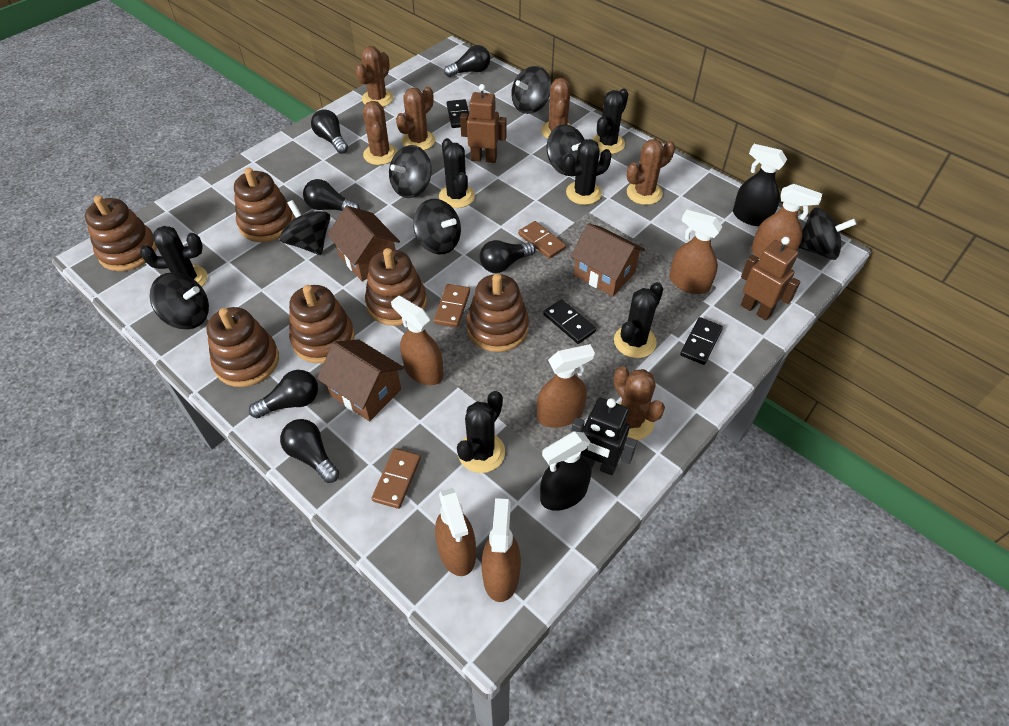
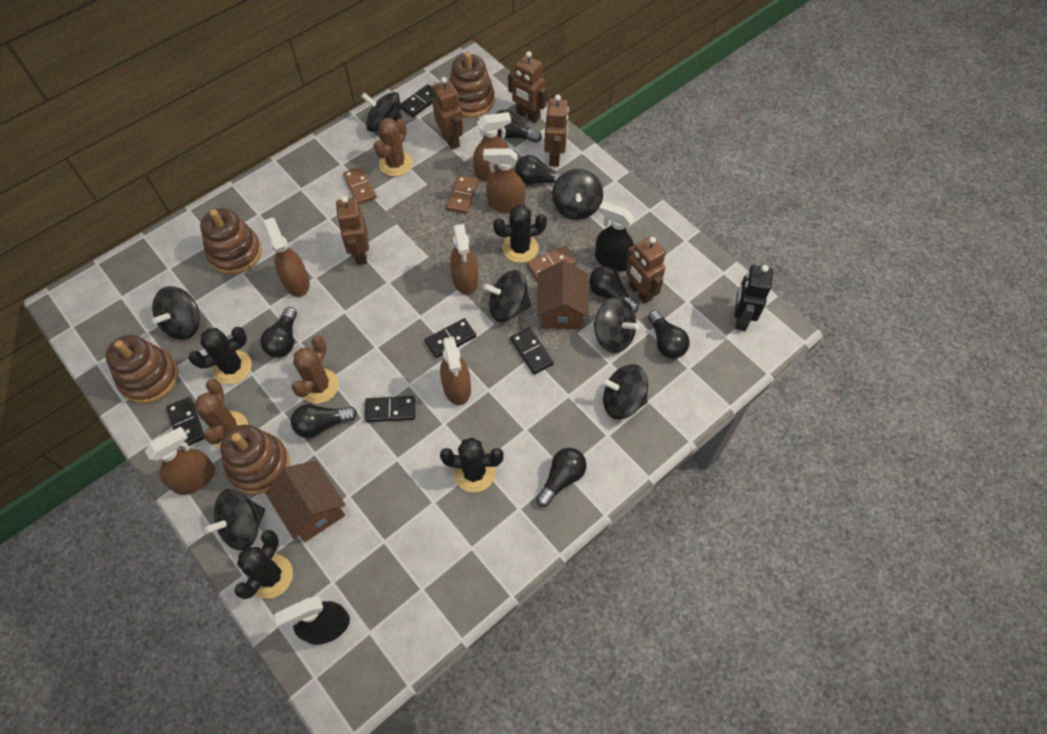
black cactus: 6 -> 4
black domino: 3 -> 5
black light bulb: 6 -> 7
brown cactus: 6 -> 3
brown house: 3 -> 2
brown robot: 2 -> 5
brown stacking toy: 6 -> 4

